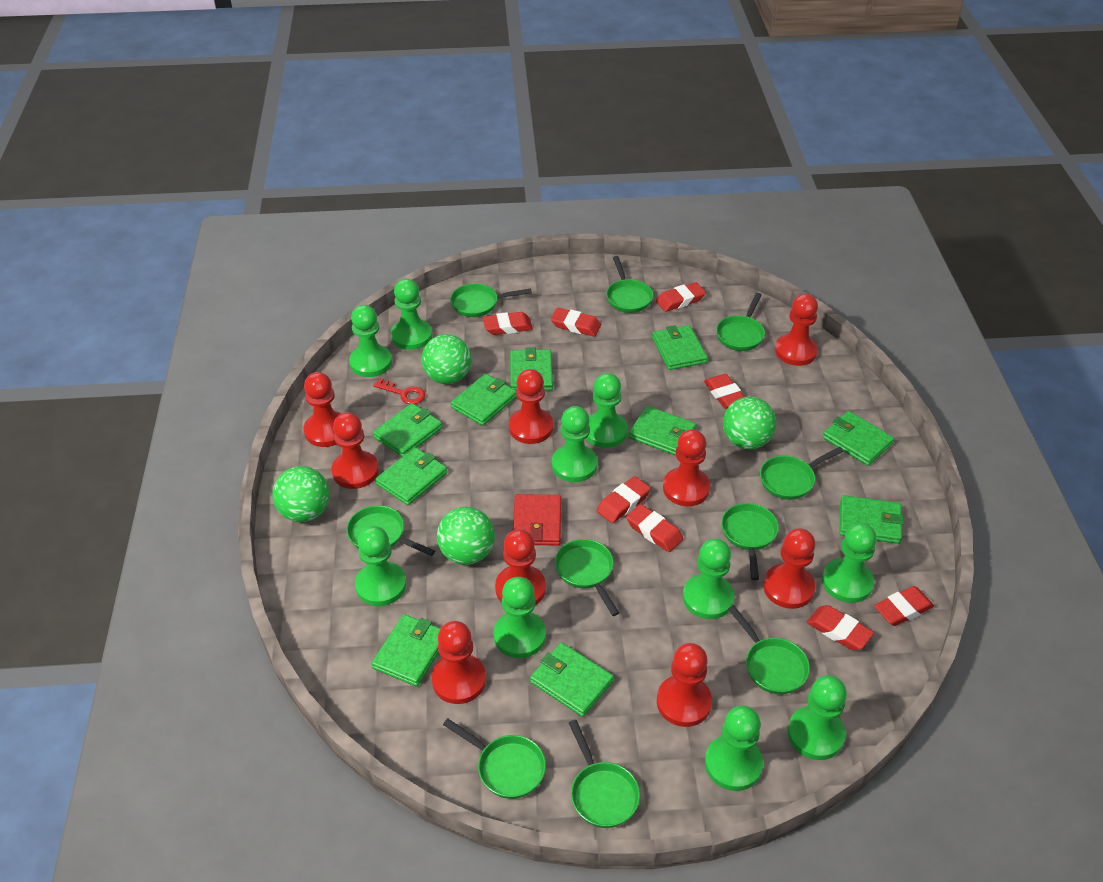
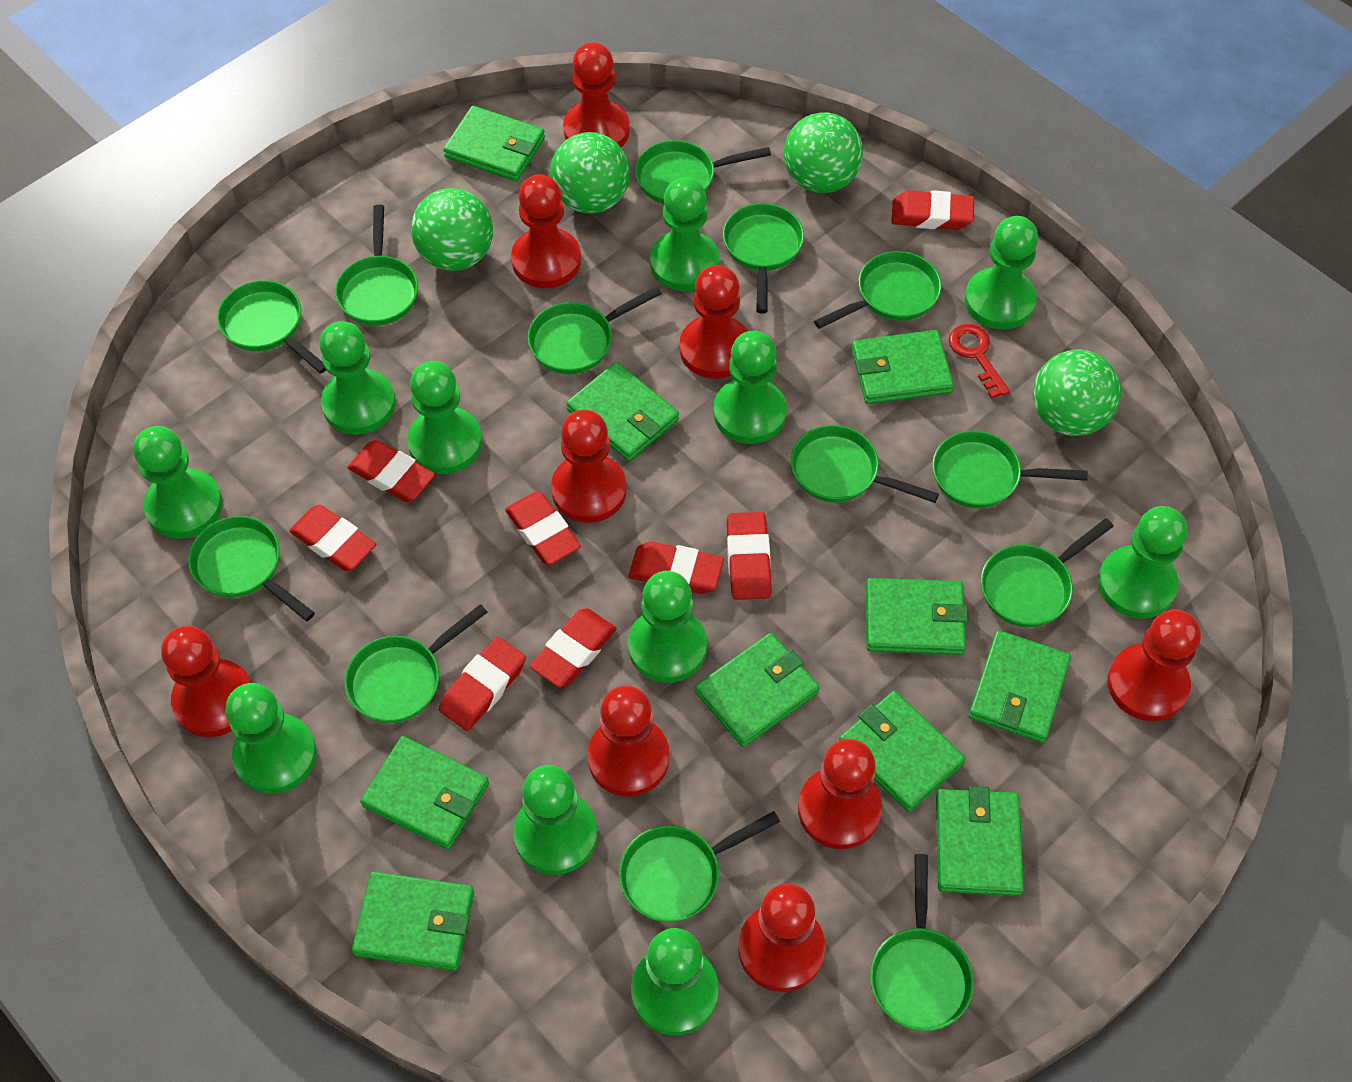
green pan: 10 -> 13
green pawn: 10 -> 11
red wallet: 1 -> 0

